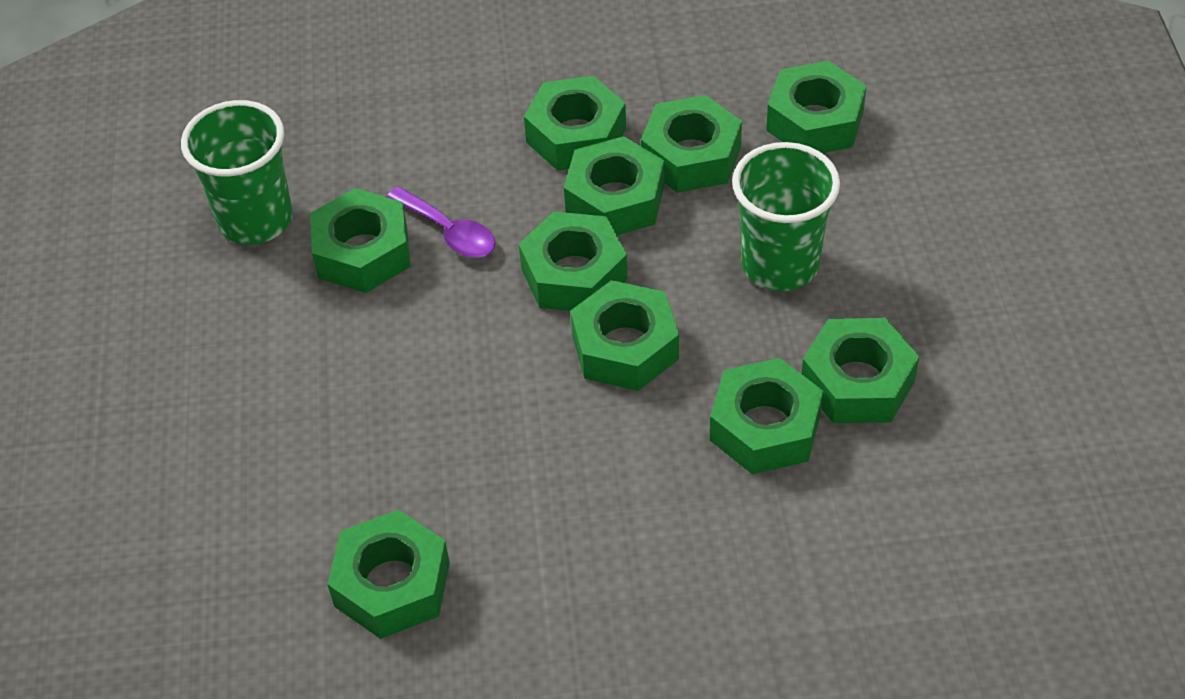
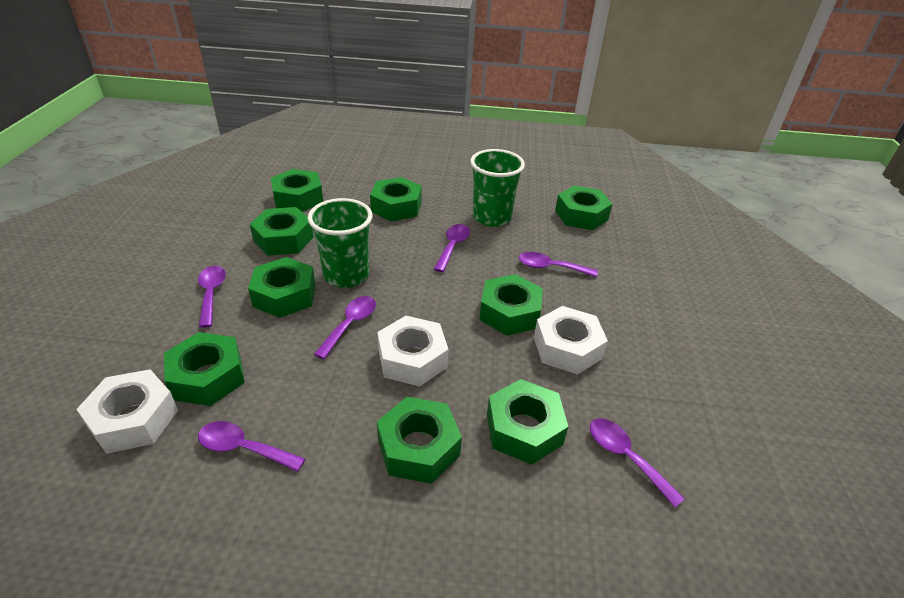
green nut: 10 -> 9
purple spoon: 1 -> 6
white nut: 0 -> 3

